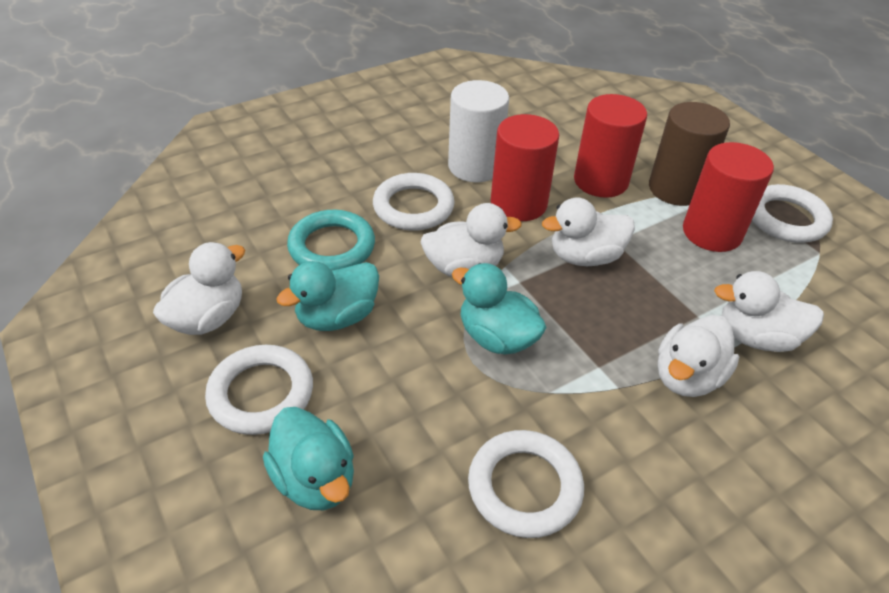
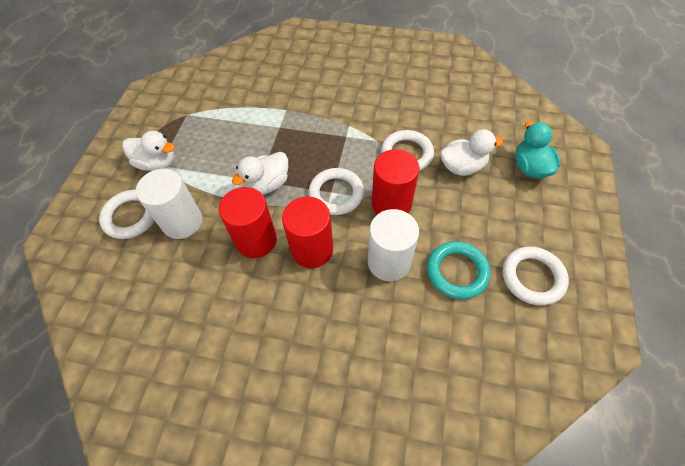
brown cylinder: 1 -> 0
turquoise duck: 3 -> 1
white cylinder: 1 -> 2
white duck: 5 -> 3

